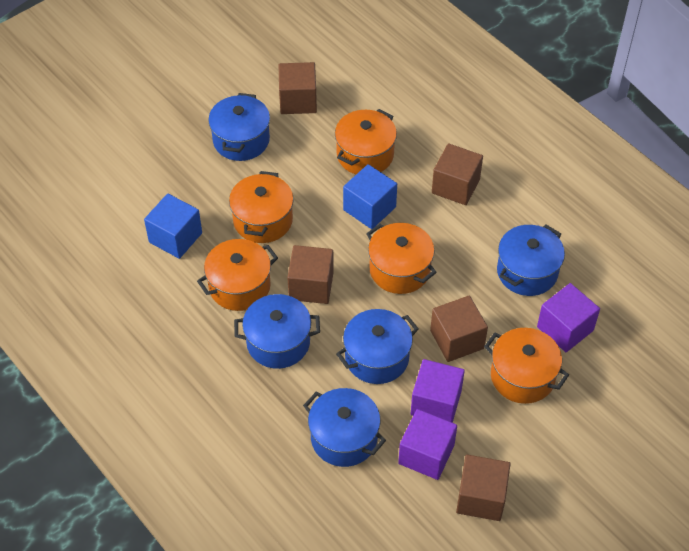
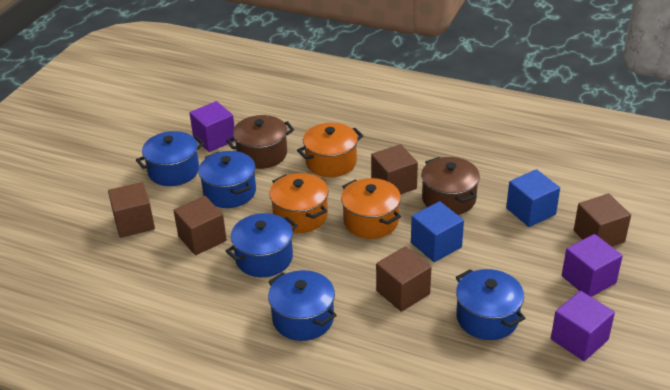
brown pot: 0 -> 2
orange pot: 5 -> 3

